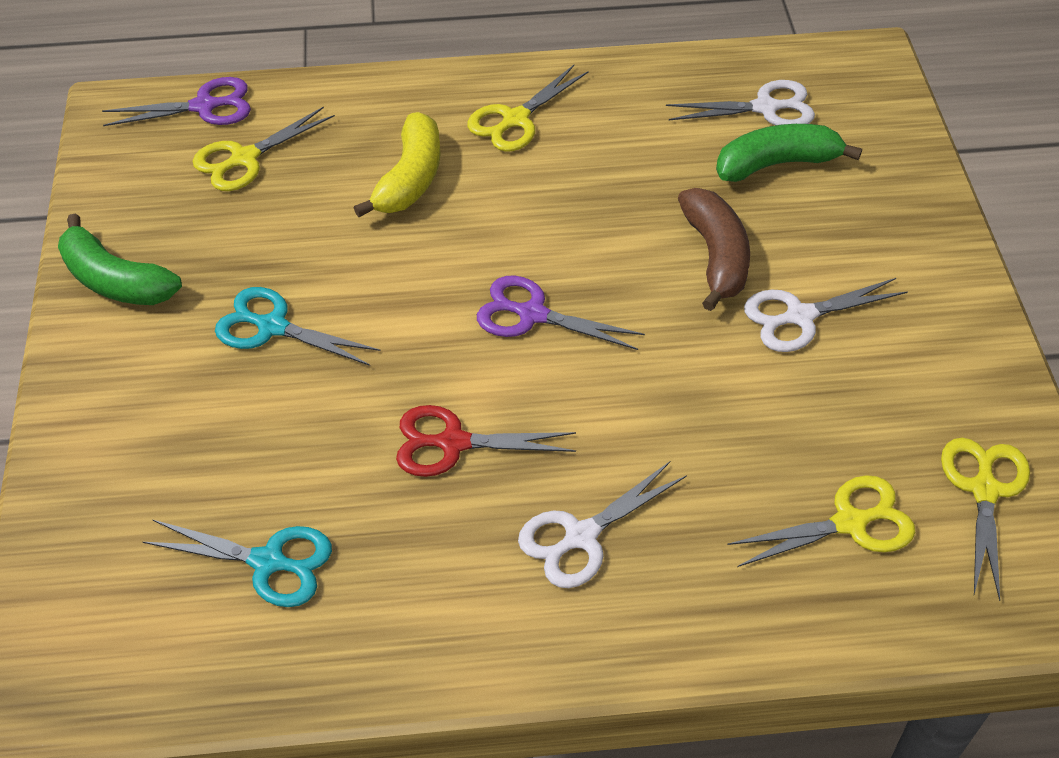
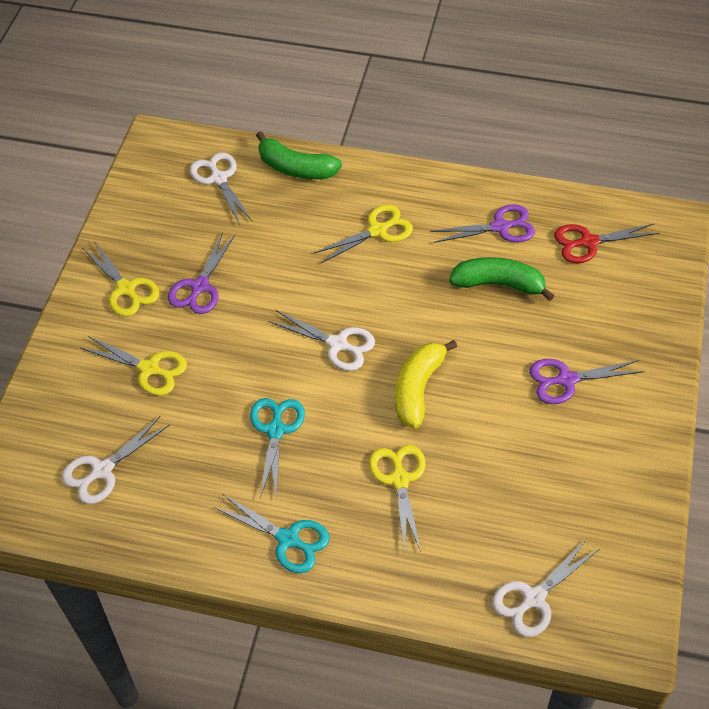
brown banana: 1 -> 0
purple scissors: 2 -> 3
white scissors: 3 -> 4

